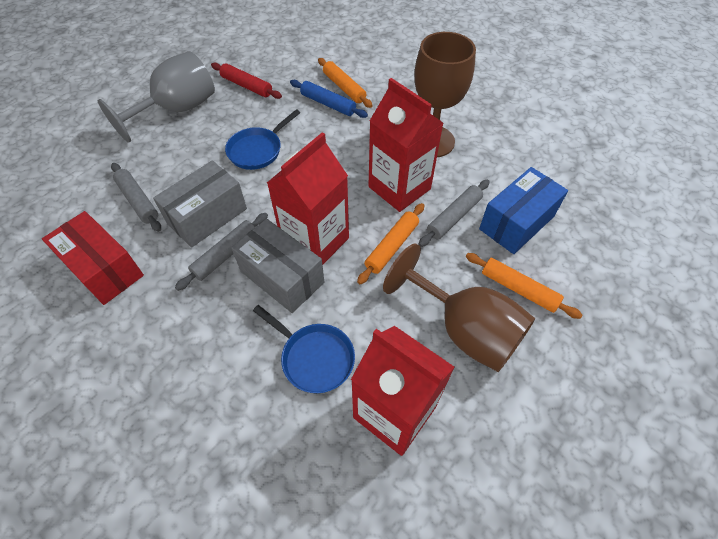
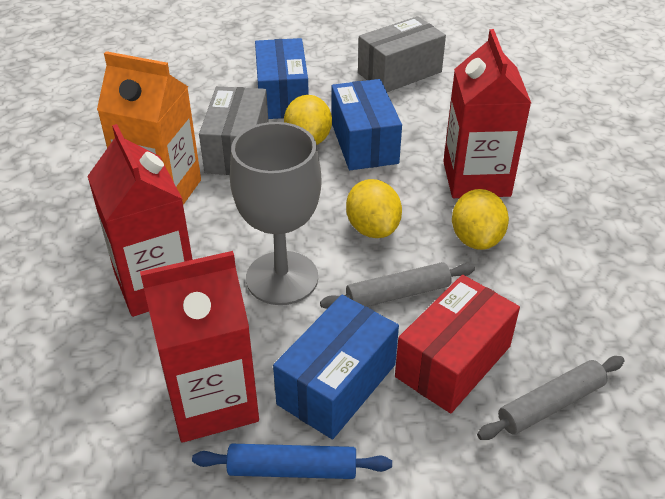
blue box: 1 -> 3
blue pan: 2 -> 0
brown goblet: 2 -> 0
grey rolling pin: 3 -> 2
orange carton: 0 -> 1
orange rolling pin: 3 -> 0
red rolling pin: 1 -> 0
yellow lemon: 0 -> 3

